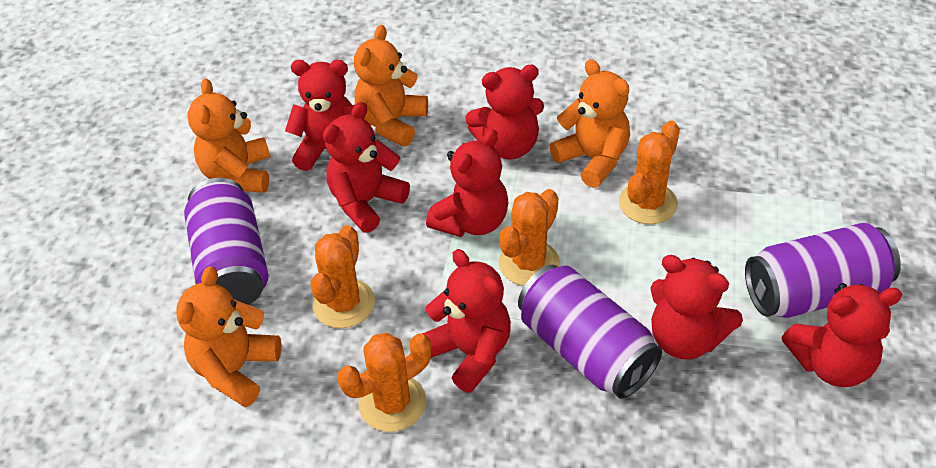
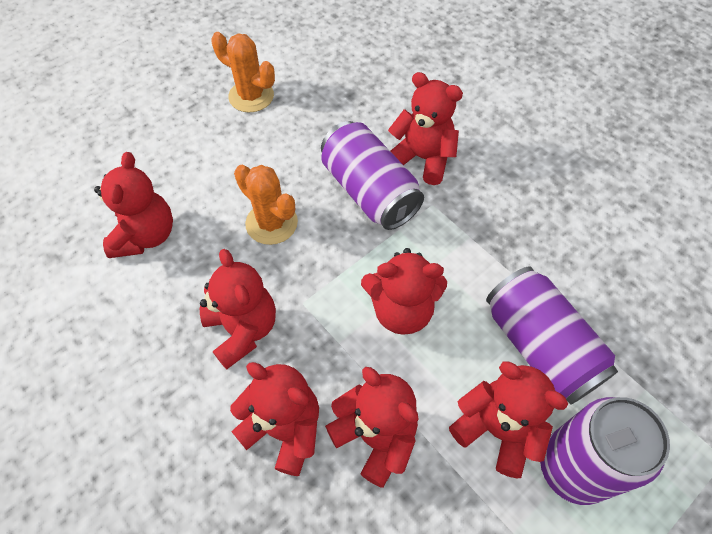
orange cactus: 4 -> 2
orange teddy bear: 4 -> 0

